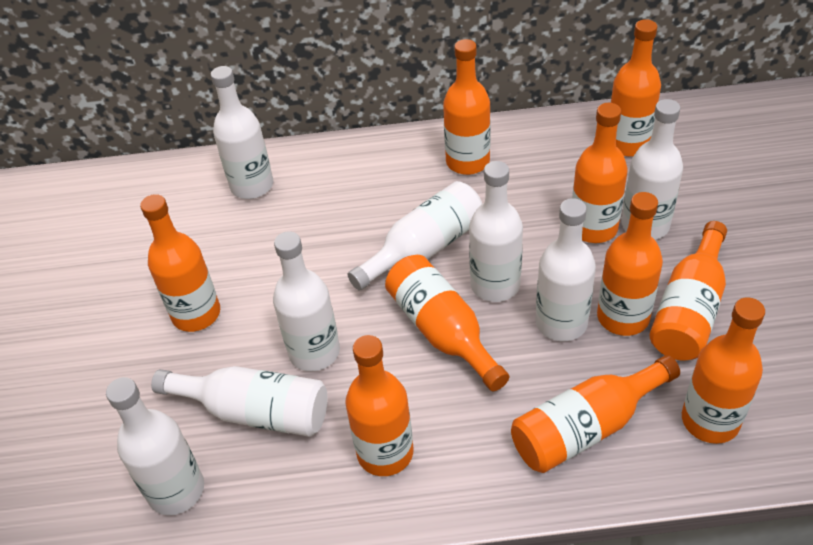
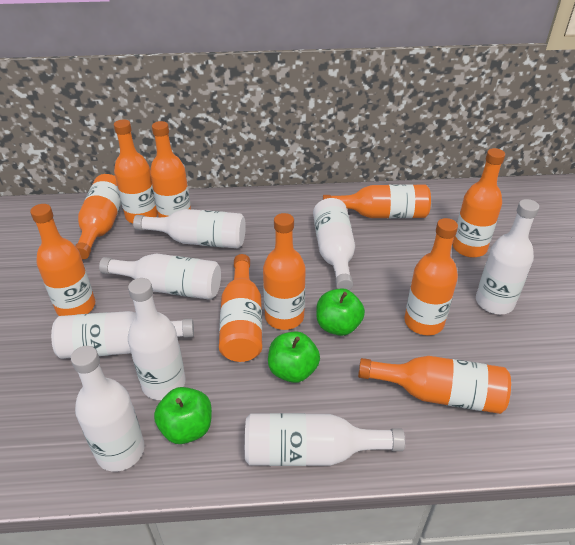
green apple: 0 -> 3

